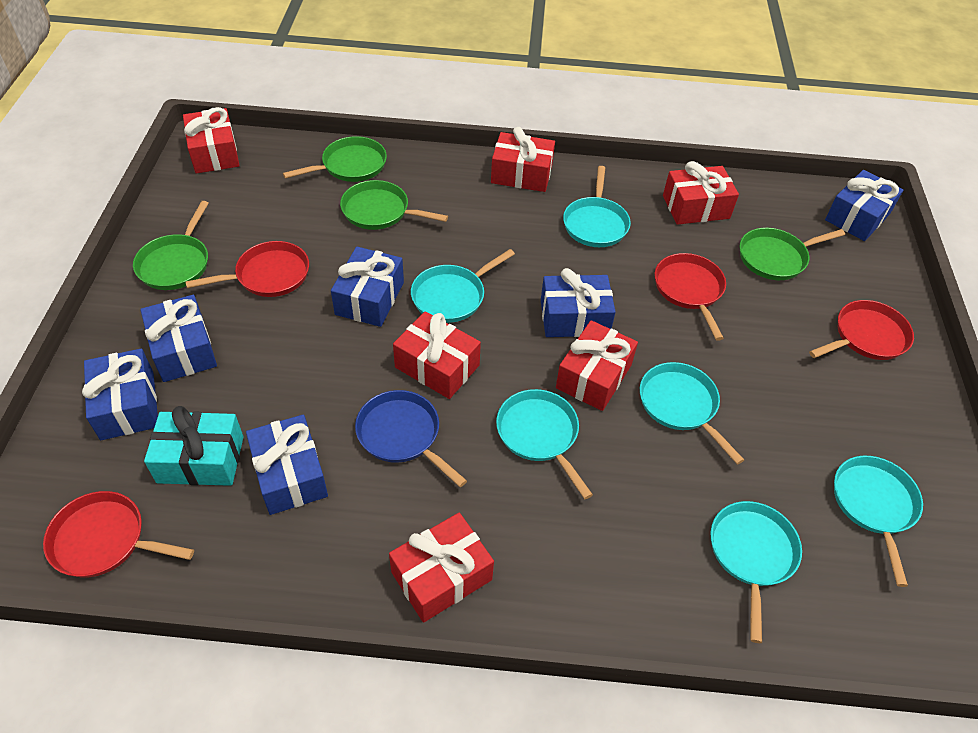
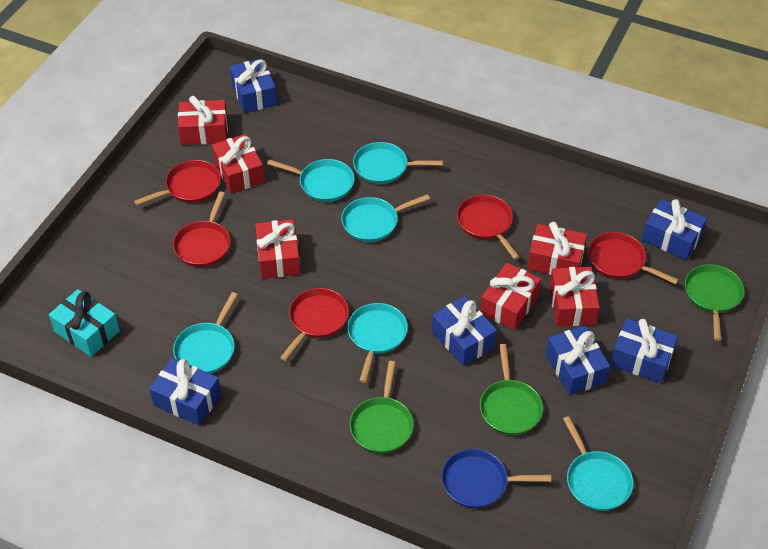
green pan: 4 -> 3
red pan: 4 -> 5

